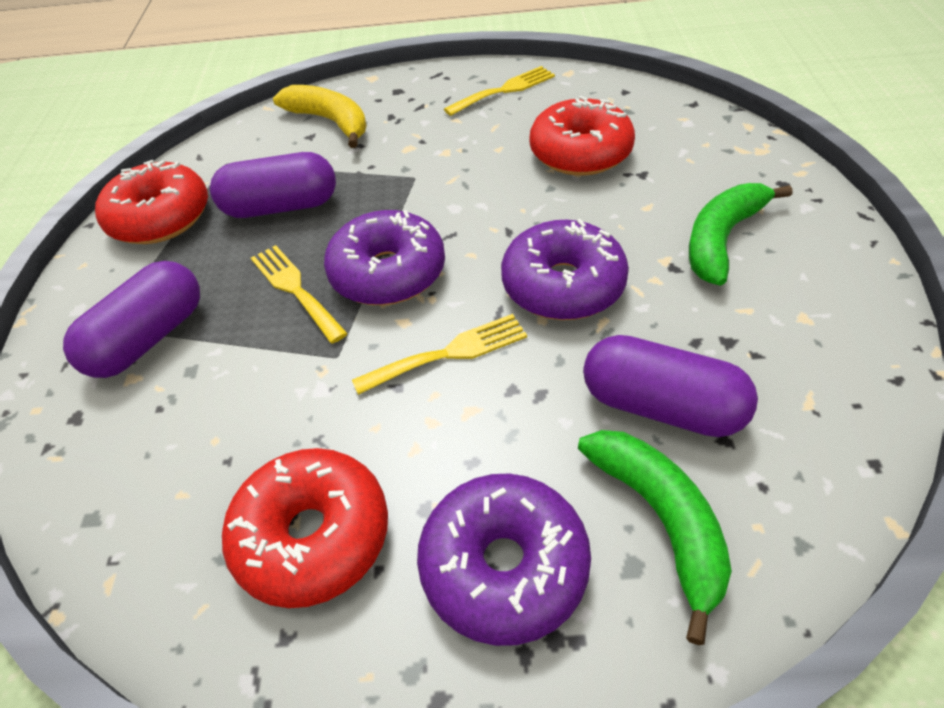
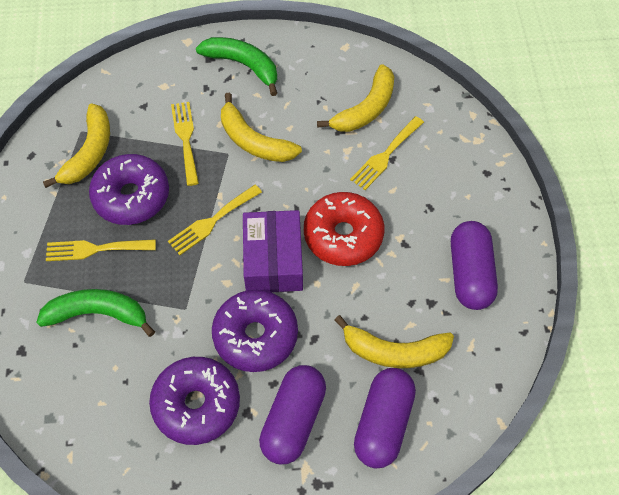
purple box: 0 -> 1
red donut: 3 -> 1
yellow banana: 1 -> 4
yellow fork: 3 -> 4

